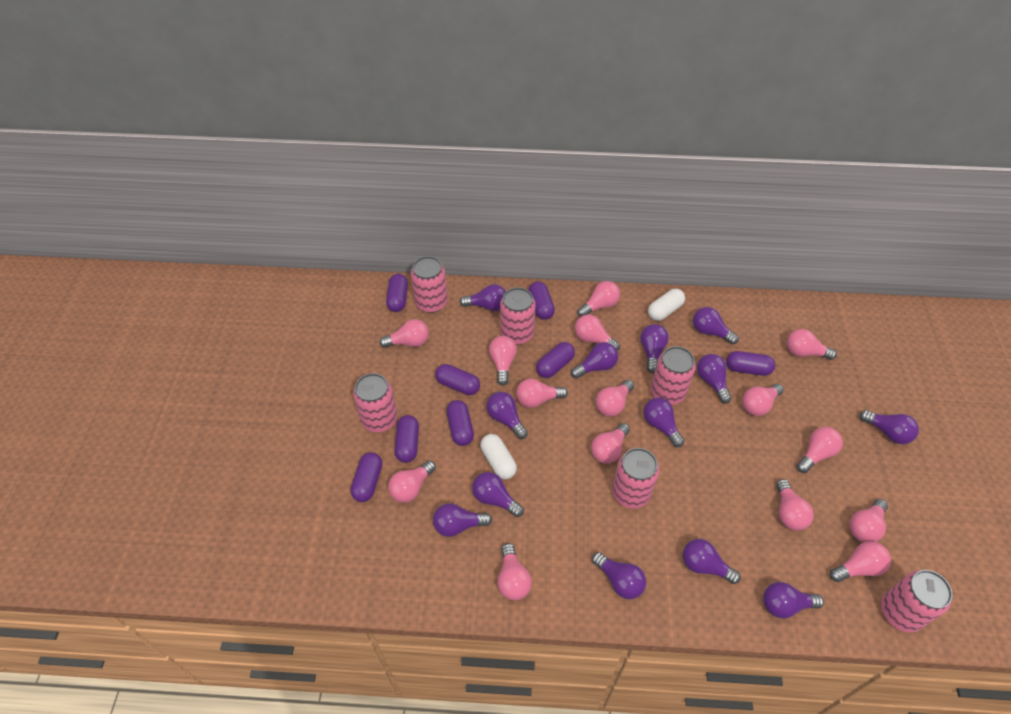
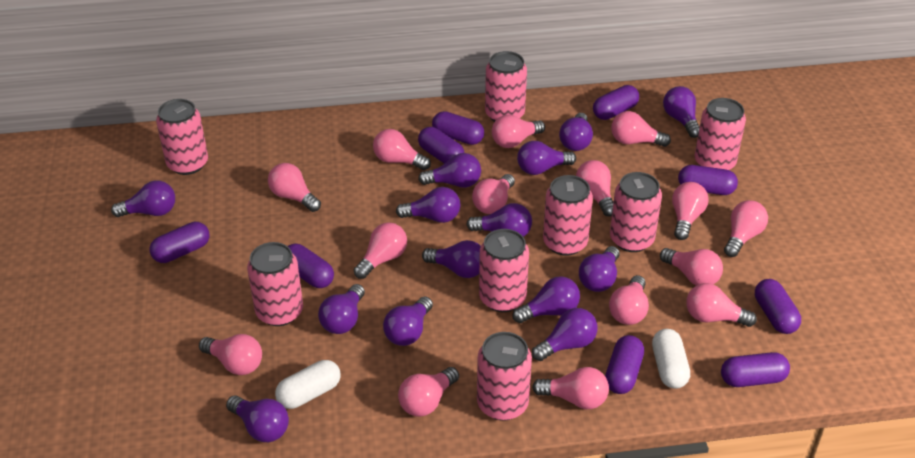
pink can: 6 -> 8
purple capsule: 8 -> 9
purple light bulb: 13 -> 14

